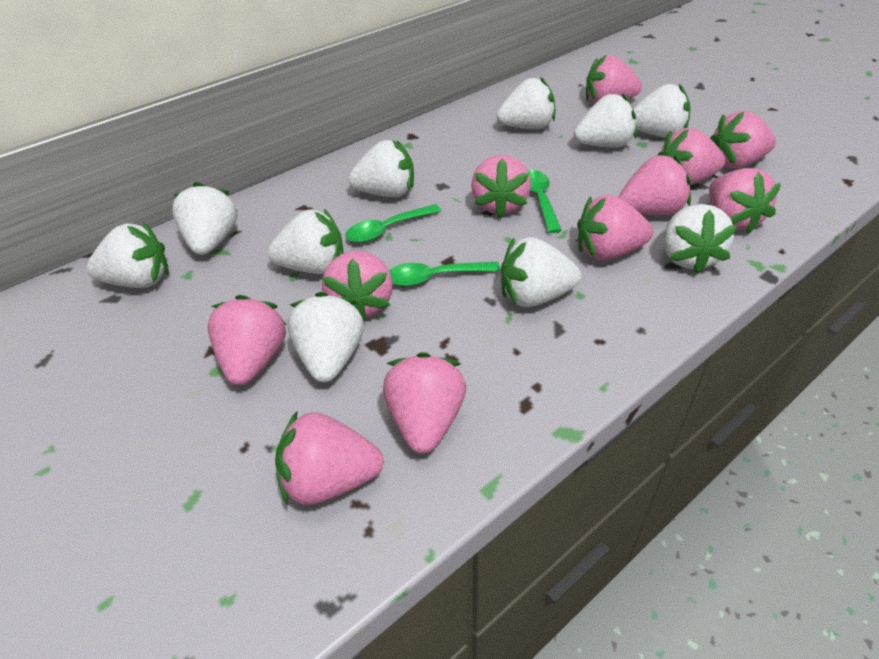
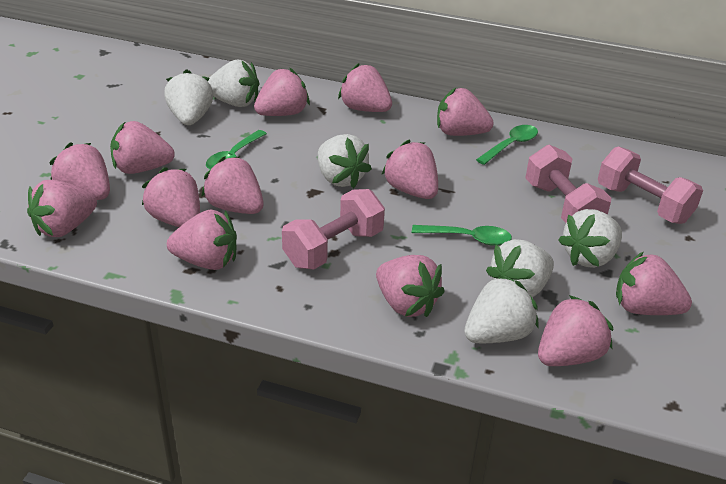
pink dumbbell: 0 -> 3
pink strawberry: 11 -> 13
white strawberry: 10 -> 6

